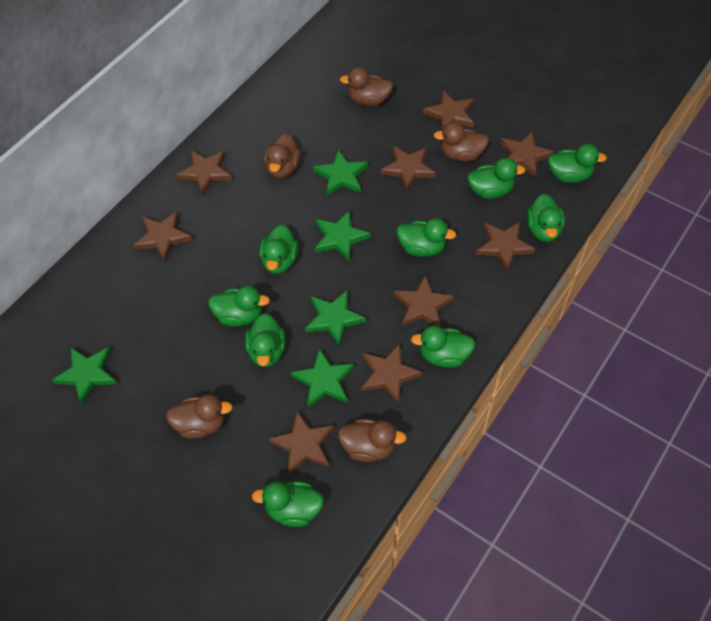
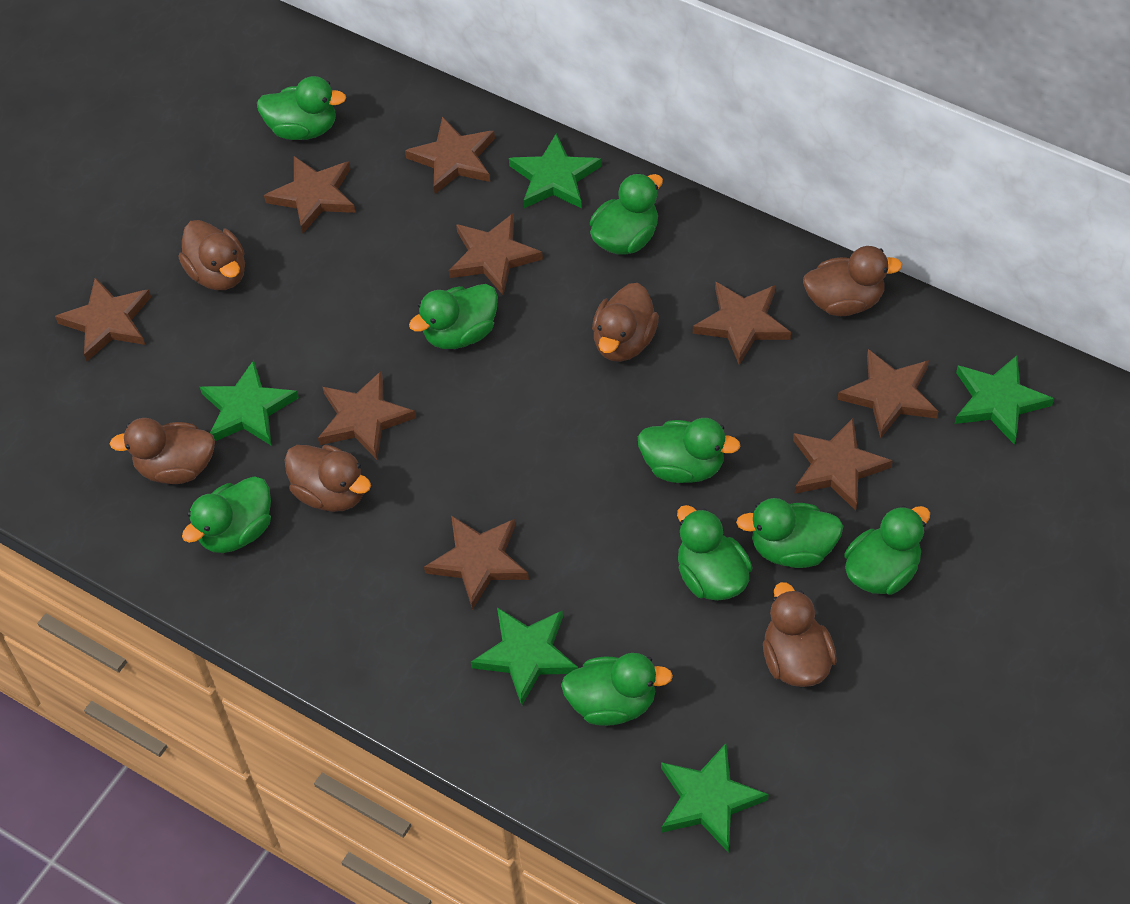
brown duck: 5 -> 6

